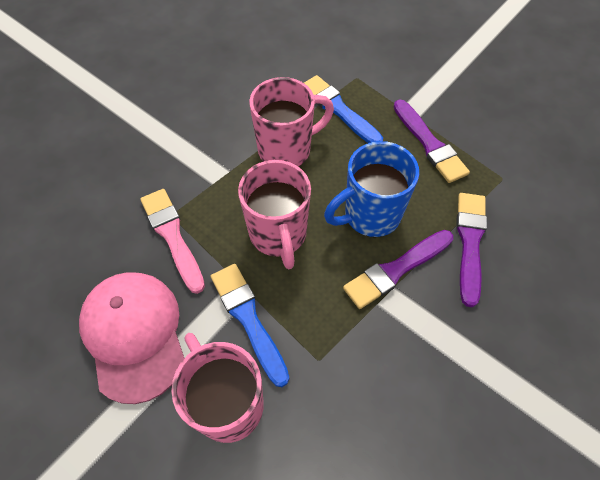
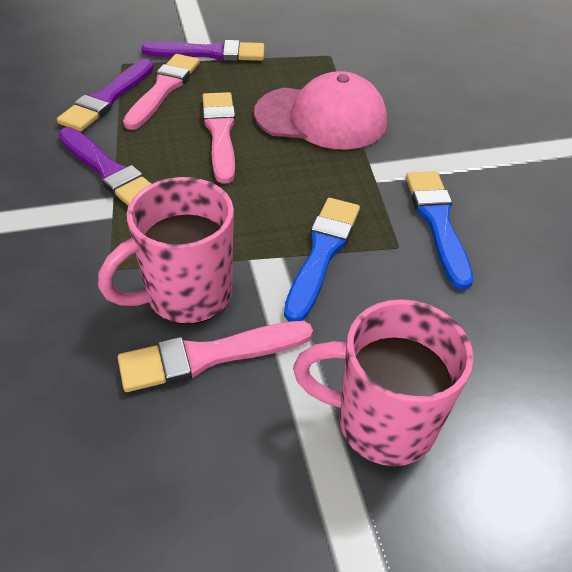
blue mug: 1 -> 0
pink brush: 1 -> 3
pink mug: 3 -> 2

